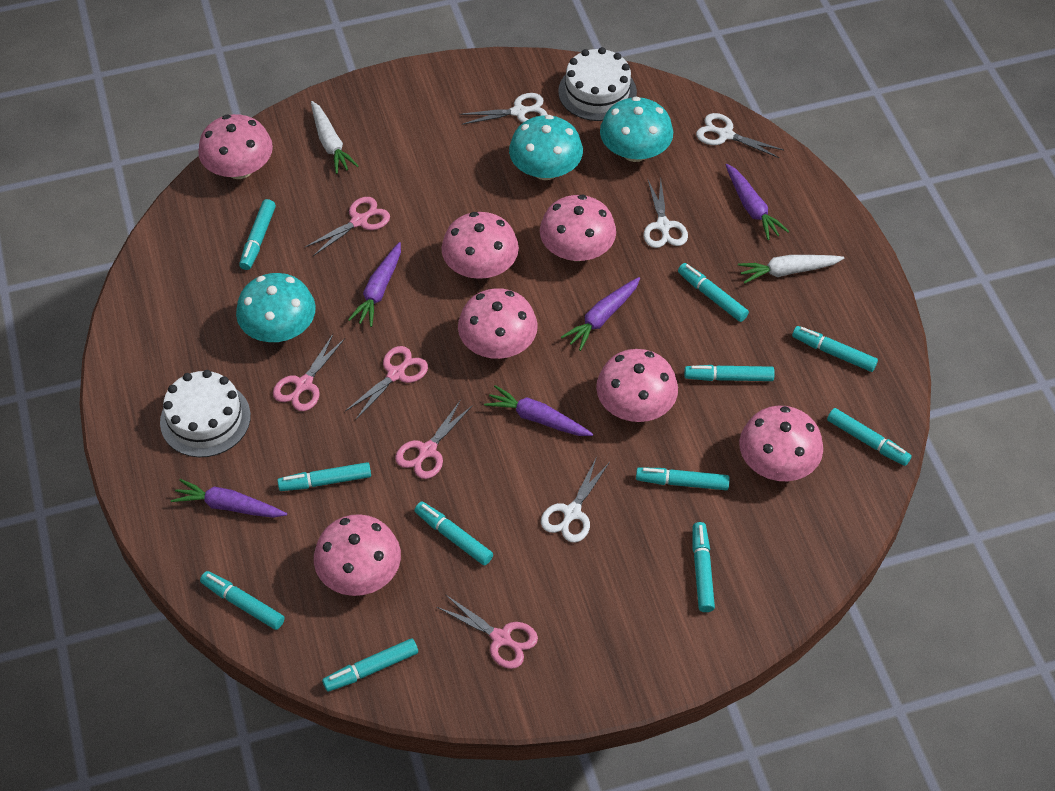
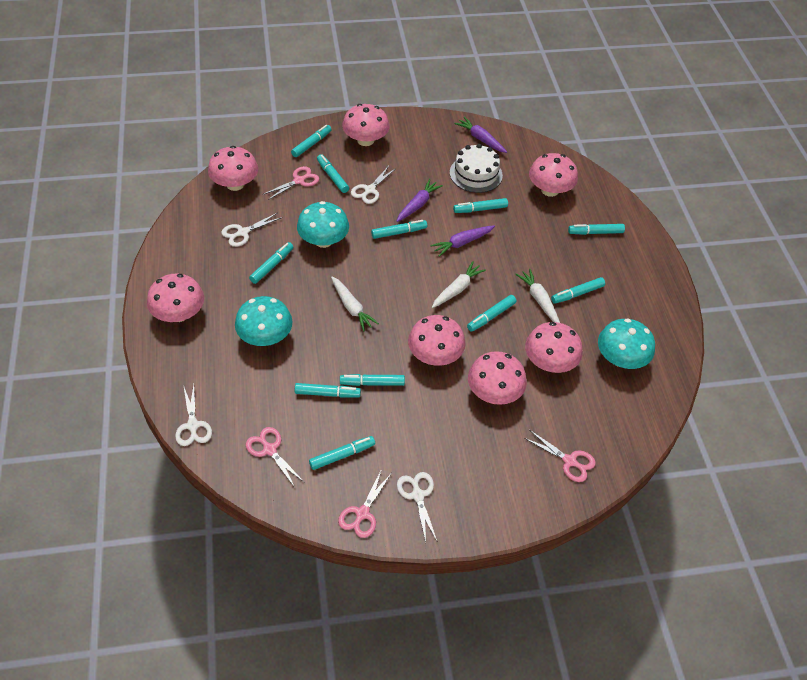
pink scissors: 5 -> 4
purple carrot: 5 -> 3
white cake: 2 -> 1
white carrot: 2 -> 3

